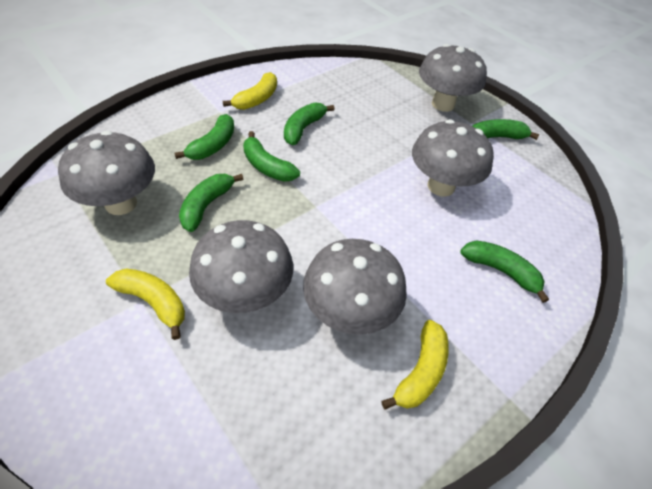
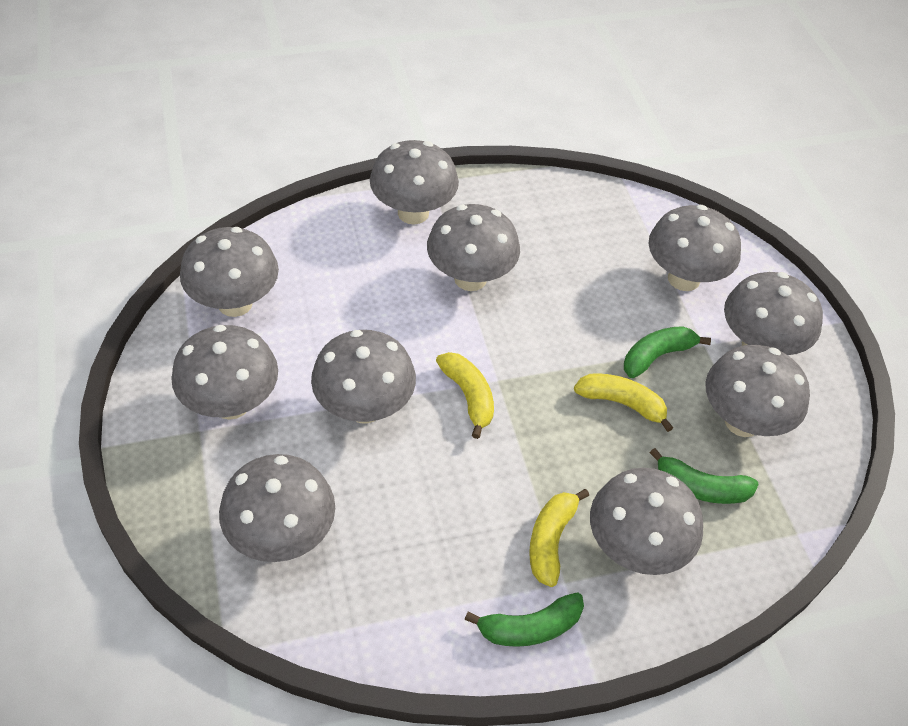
green banana: 6 -> 3
grey mushroom: 5 -> 10

